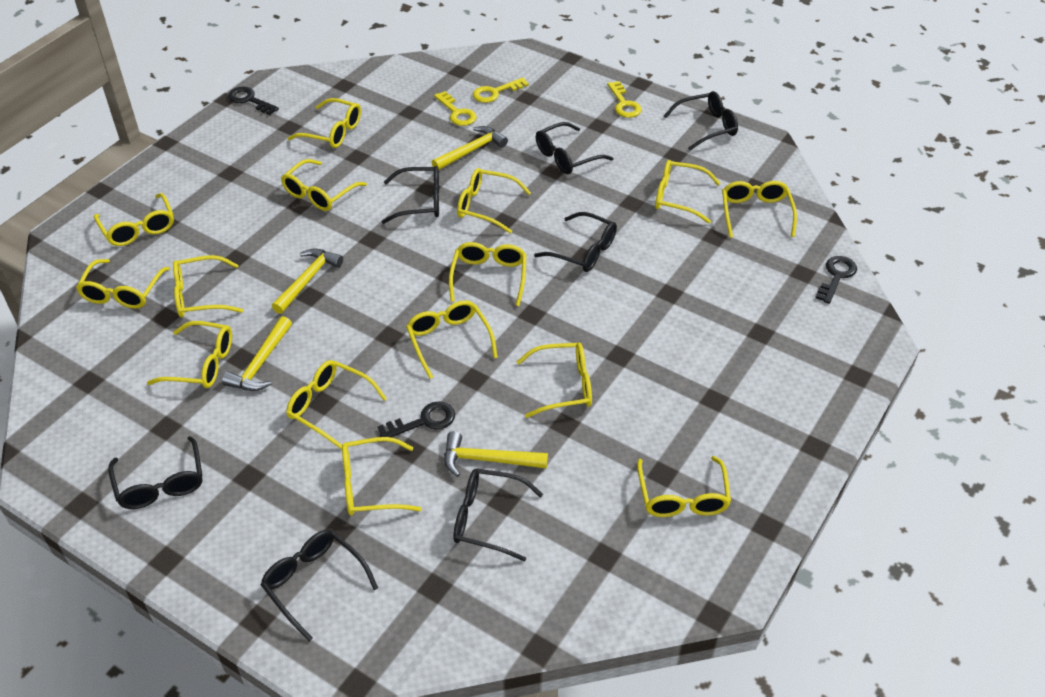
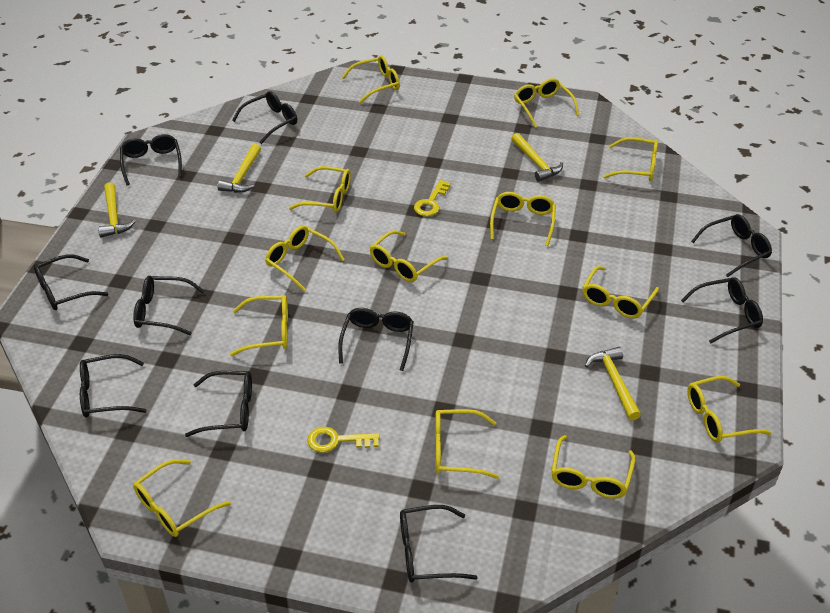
black glasses: 7 -> 10
black key: 3 -> 0
yellow glasses: 15 -> 13
yellow key: 3 -> 2

